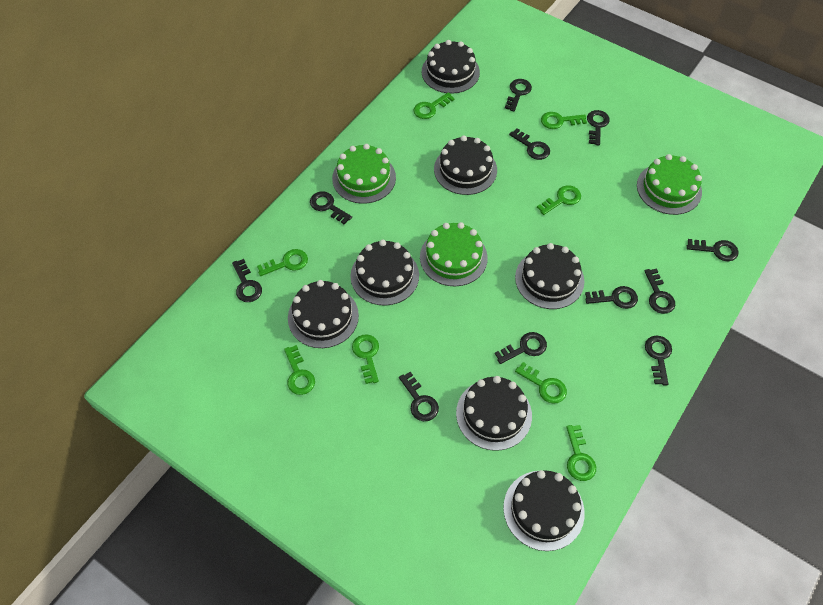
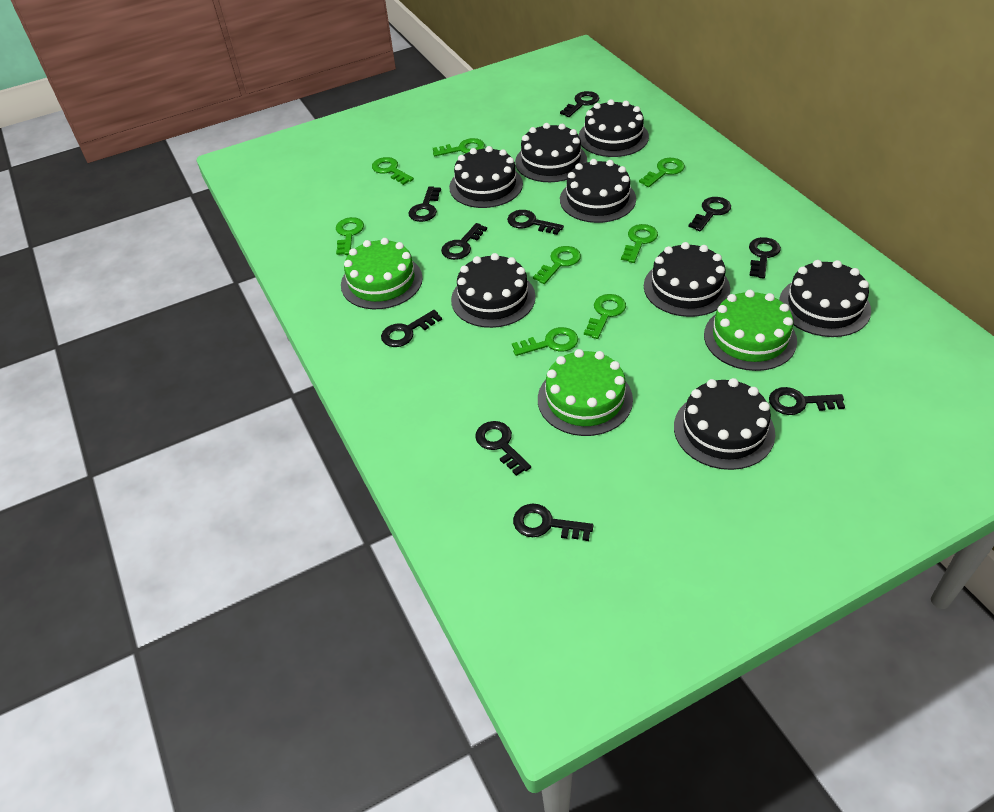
black cake: 7 -> 8
black key: 11 -> 10

